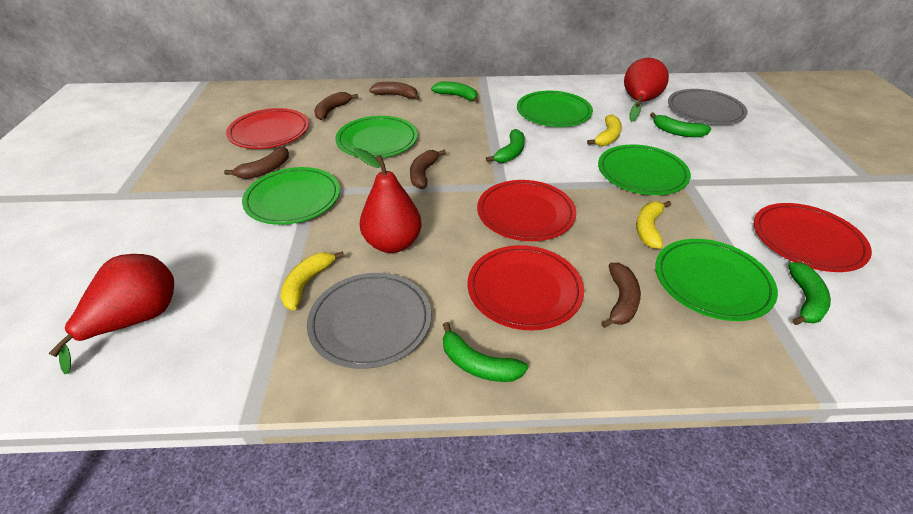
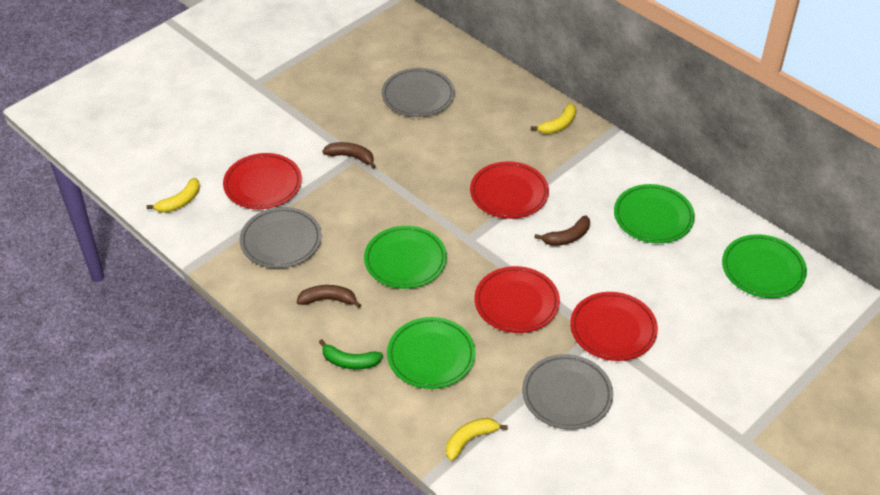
brown banana: 5 -> 3
green banana: 5 -> 1
green plate: 5 -> 4
grey plate: 2 -> 3
red pear: 3 -> 0

